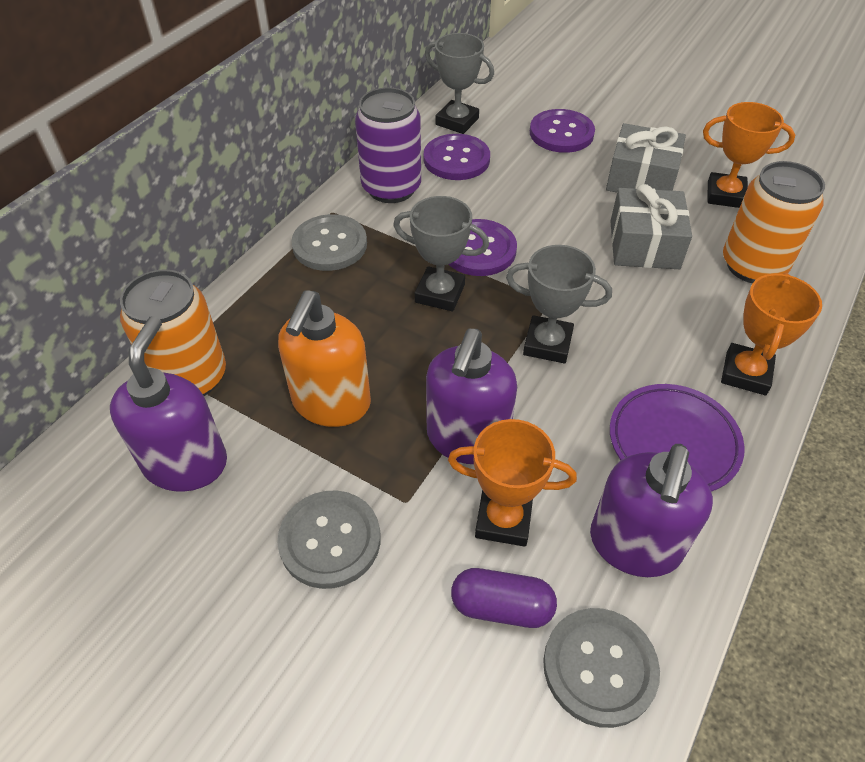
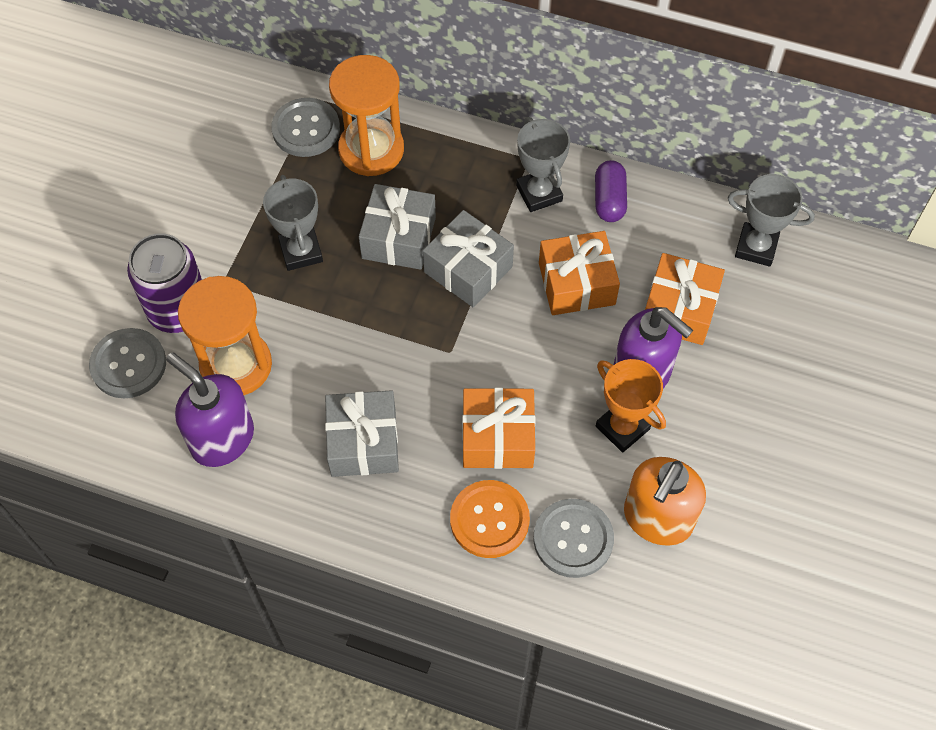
grey gift: 2 -> 3
orange button: 0 -> 1
orange can: 2 -> 0
orange gift: 0 -> 3
orange hourglass: 0 -> 2
orange trophy: 3 -> 1
purple button: 3 -> 0
purple plate: 1 -> 0
purple soap dispenser: 3 -> 2

